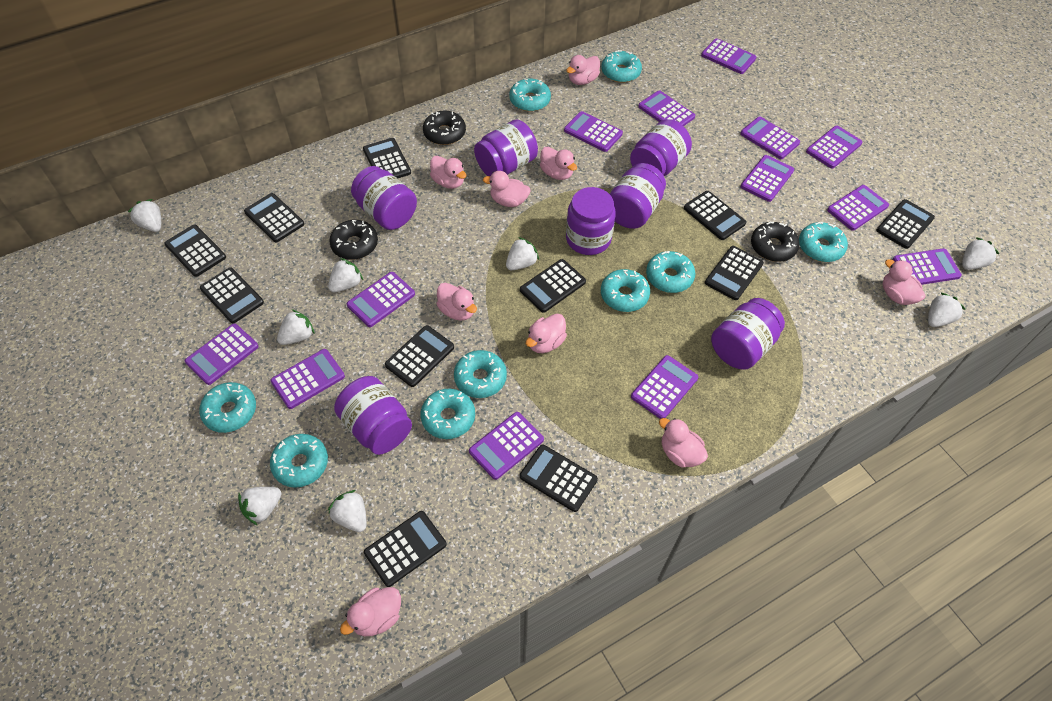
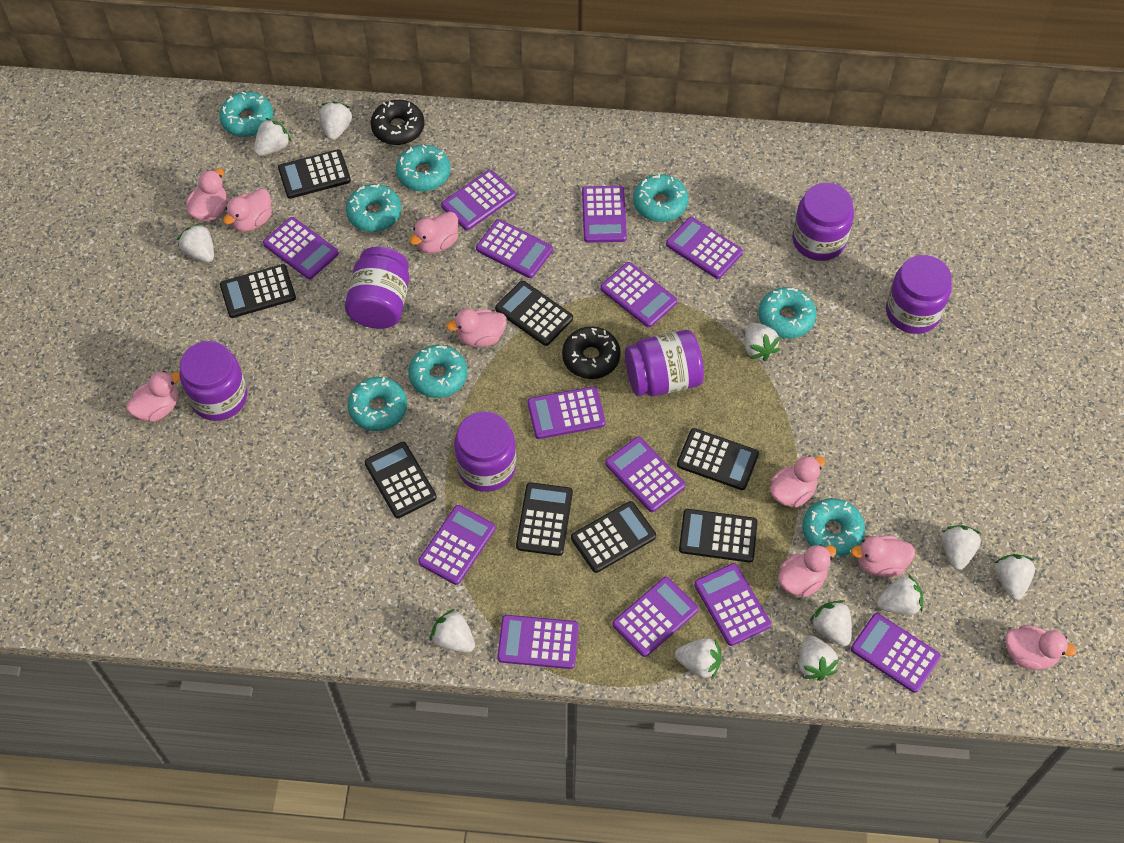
black calculator: 11 -> 8
black donut: 3 -> 2
purple jar: 7 -> 6
turquoise donut: 9 -> 8
white strawberry: 8 -> 11

